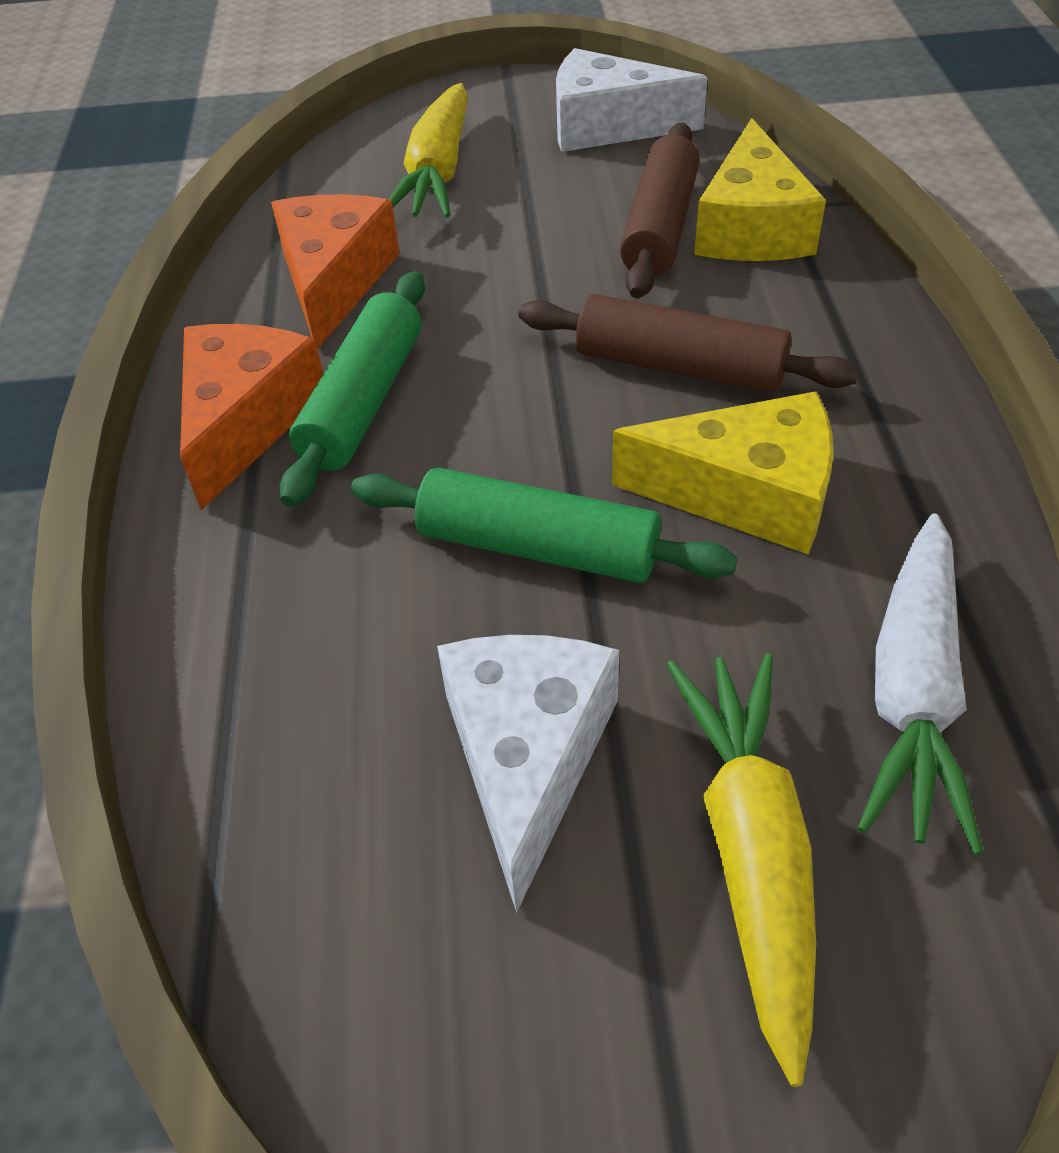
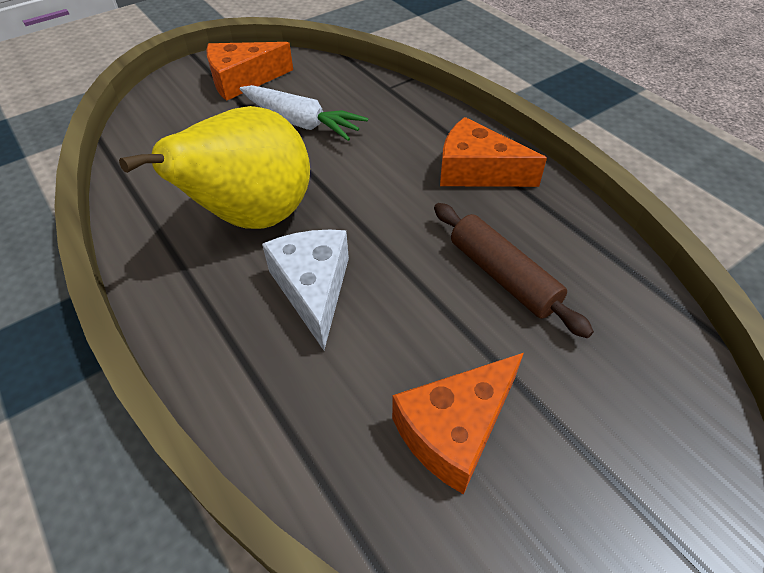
brown rolling pin: 2 -> 1
green rolling pin: 2 -> 0
orange cheese: 2 -> 3
white cheese: 2 -> 1
yellow carrot: 2 -> 0
yellow cheese: 2 -> 0
yellow pear: 0 -> 1

